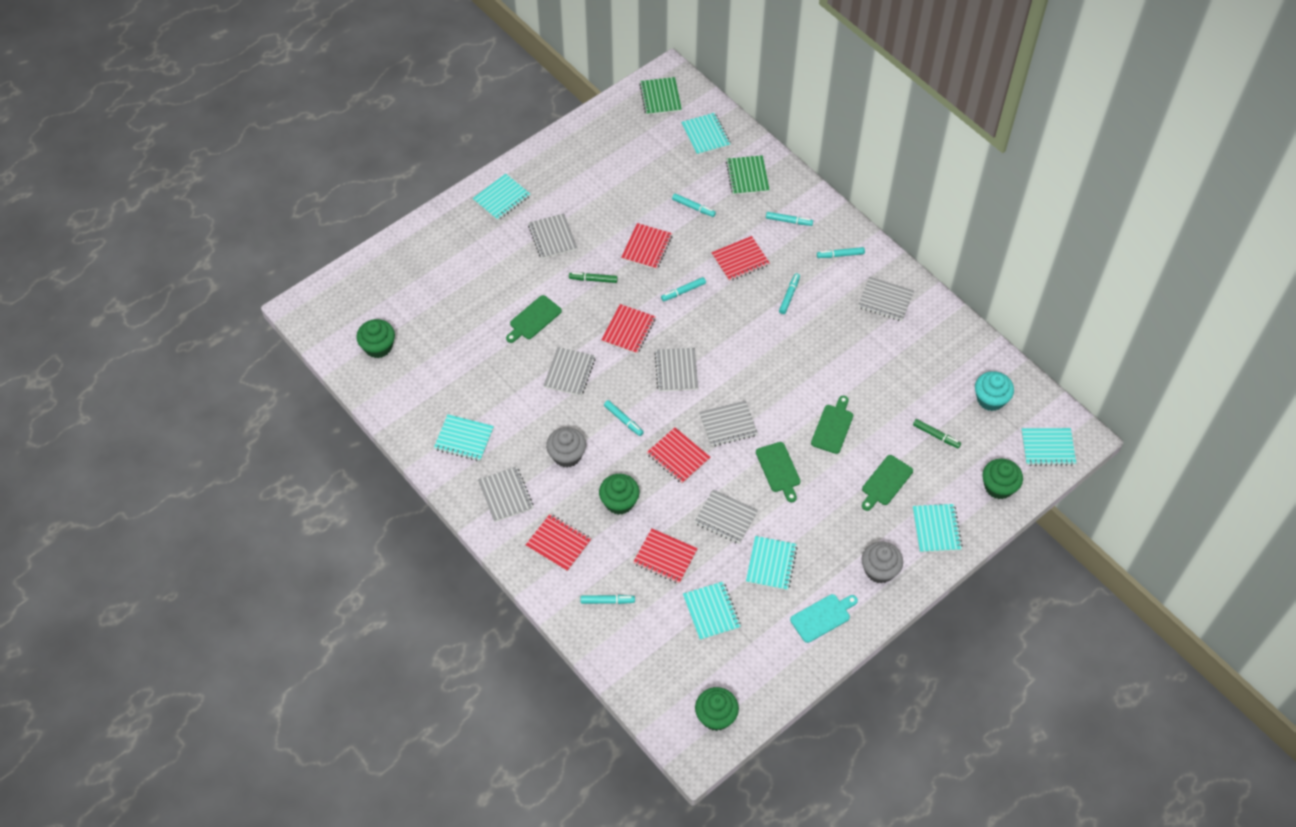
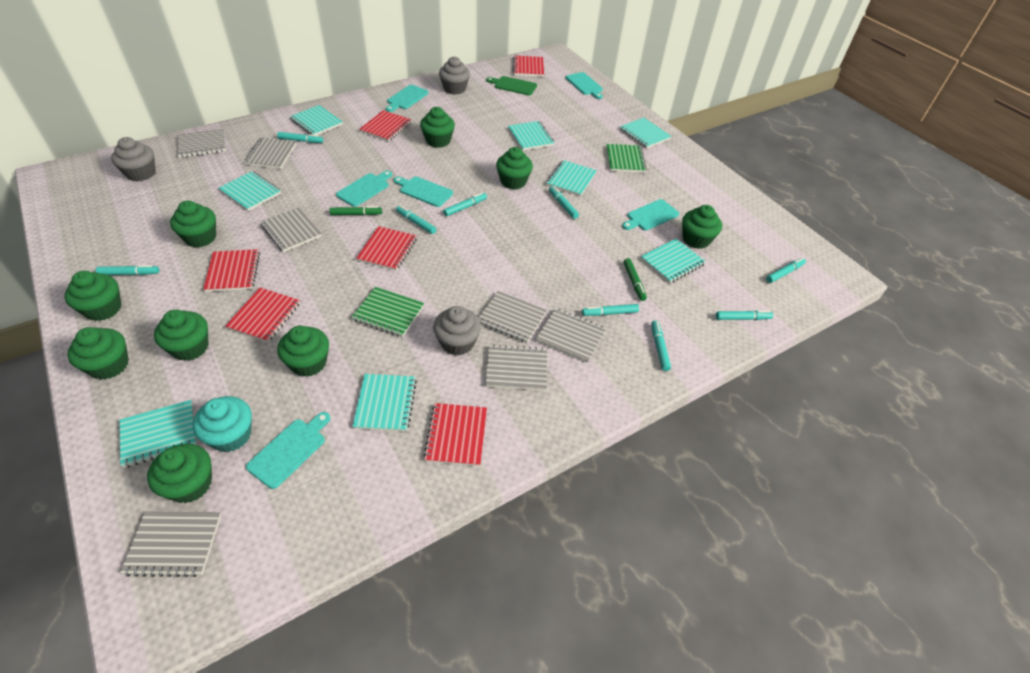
green cupcake: 4 -> 9
green cutting board: 4 -> 1
grey cupcake: 2 -> 3
turquoise cutting board: 1 -> 6
turquoise marker: 7 -> 9
turquoise notebook: 7 -> 8

